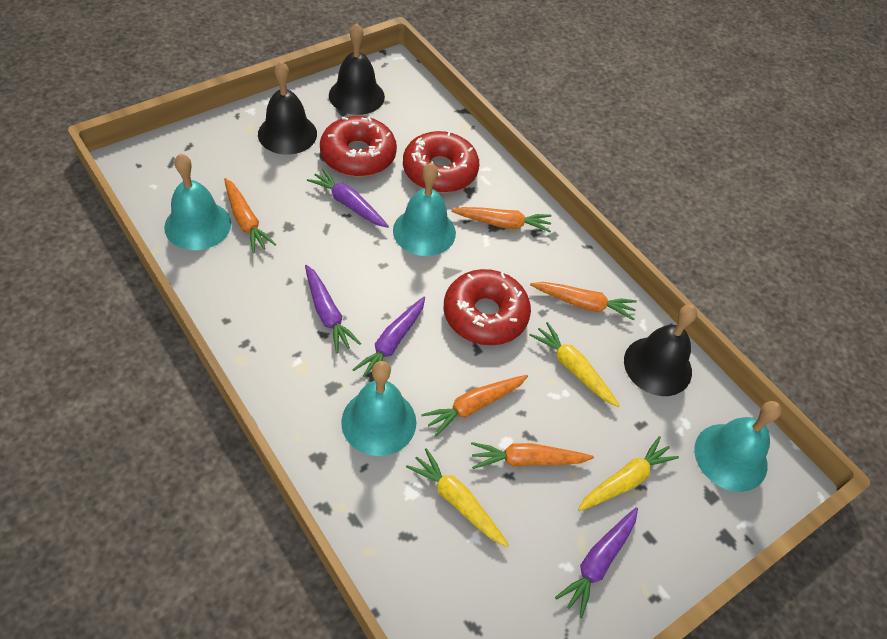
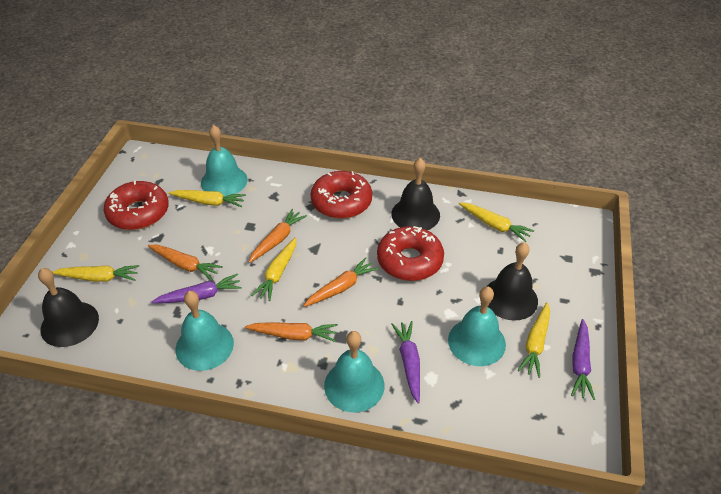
orange carrot: 5 -> 4
purple carrot: 4 -> 3
yellow carrot: 3 -> 5

